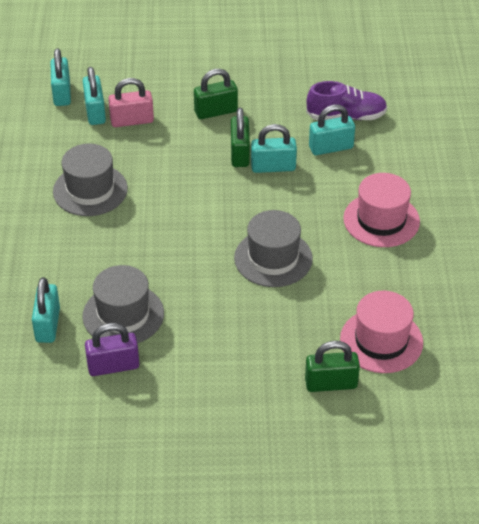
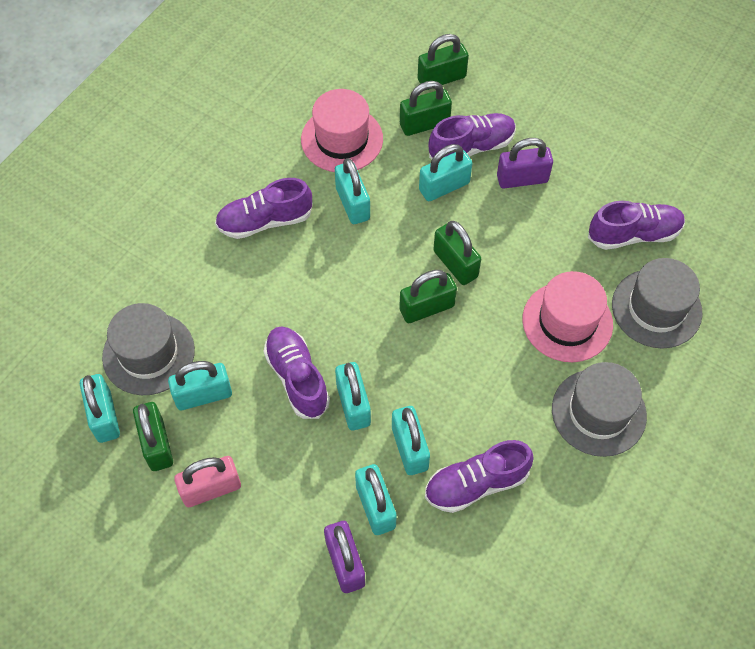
green padlock: 3 -> 5
purple padlock: 1 -> 2
purple shoe: 1 -> 5
turquoise padlock: 5 -> 7

